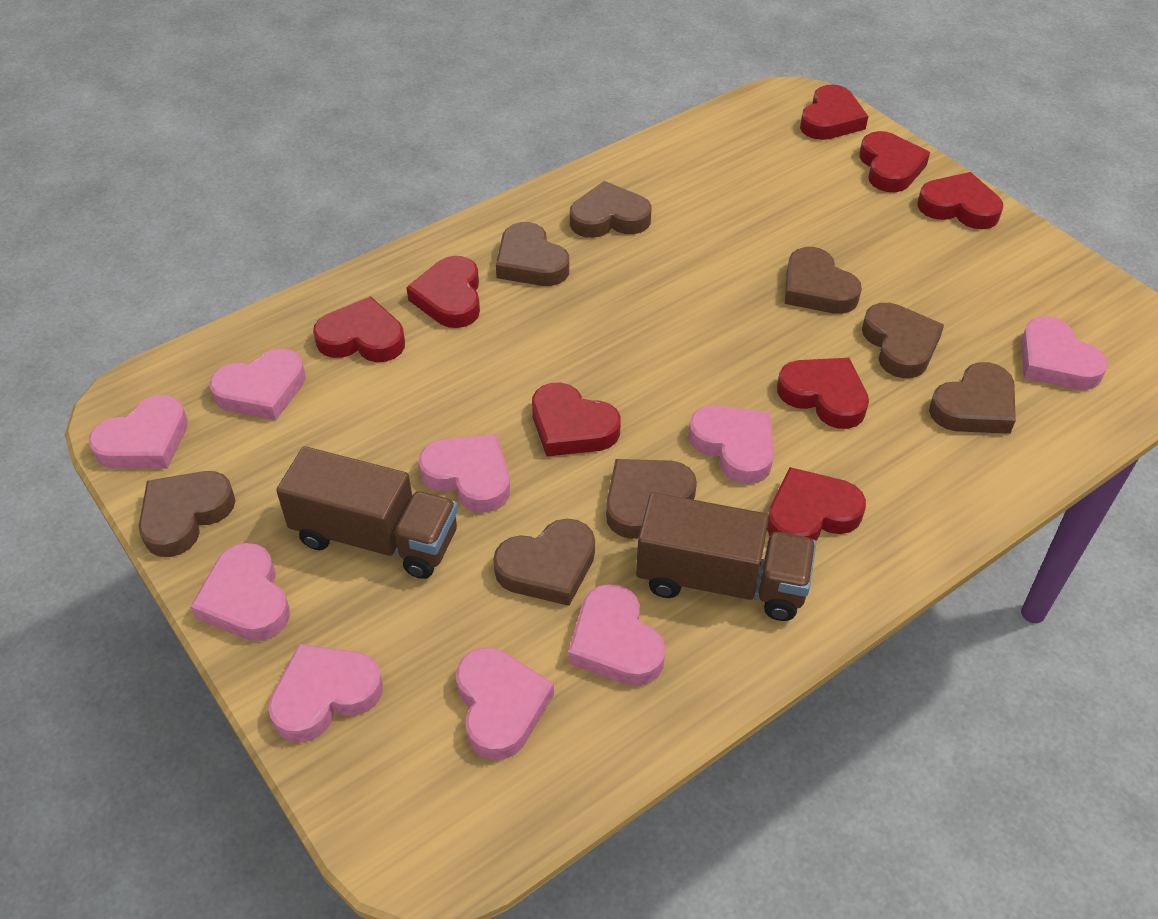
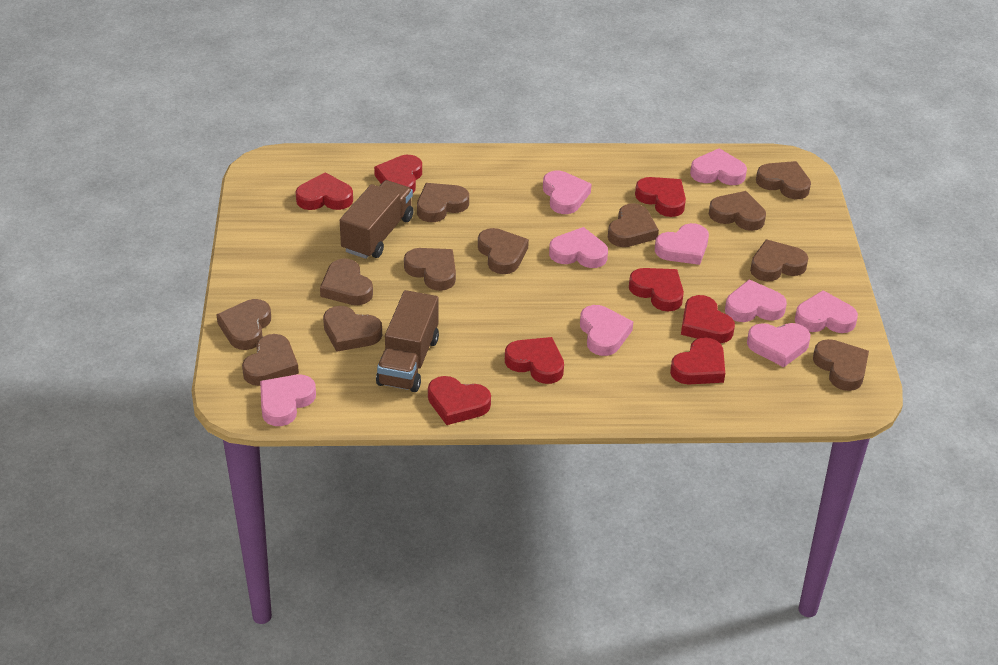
brown heart: 8 -> 12

